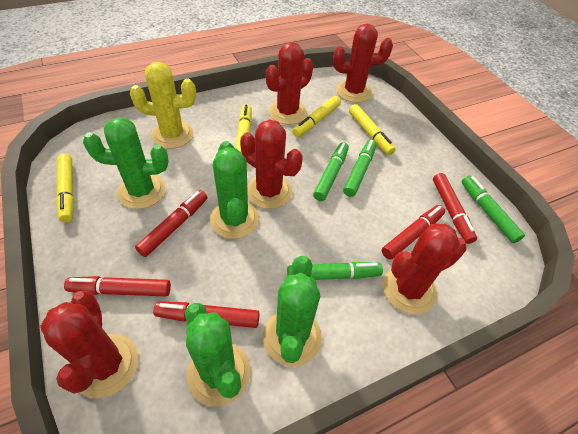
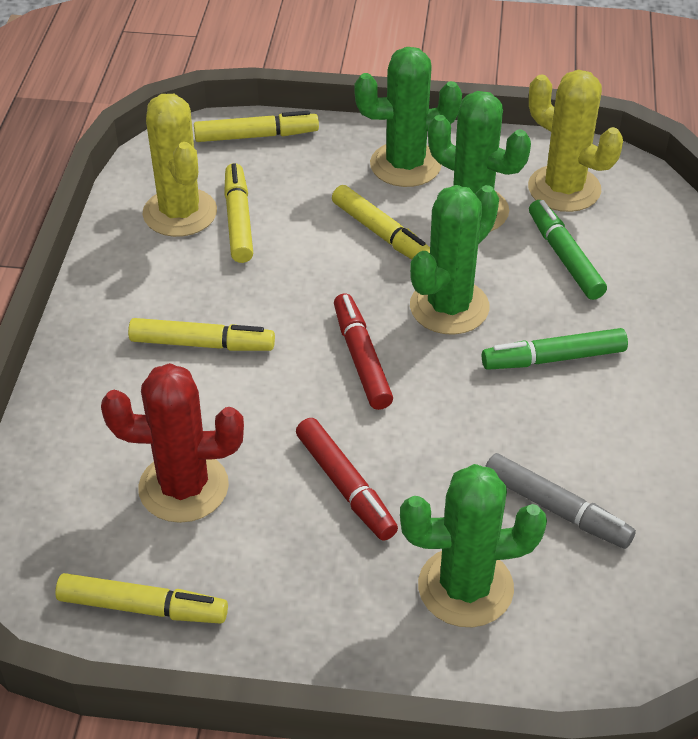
green marker: 4 -> 2
grey marker: 0 -> 1
red cactus: 5 -> 1
red marker: 5 -> 2
yellow cactus: 1 -> 2
yellow marker: 4 -> 5

